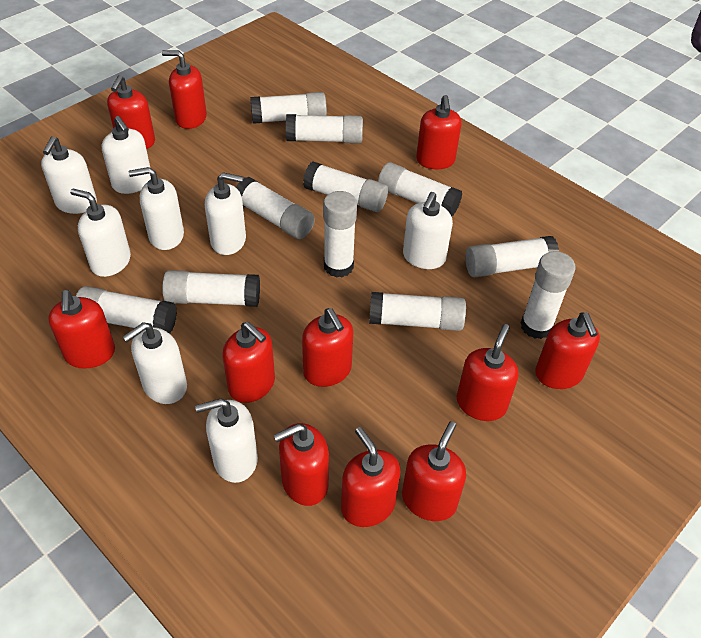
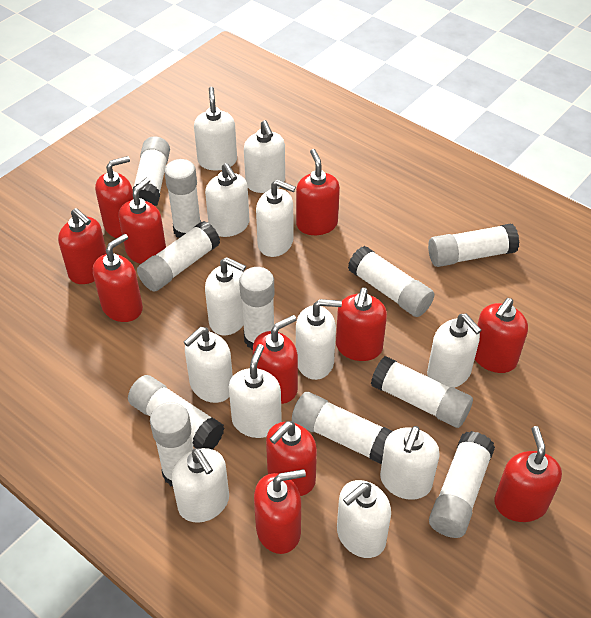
white soap dispenser: 8 -> 12

